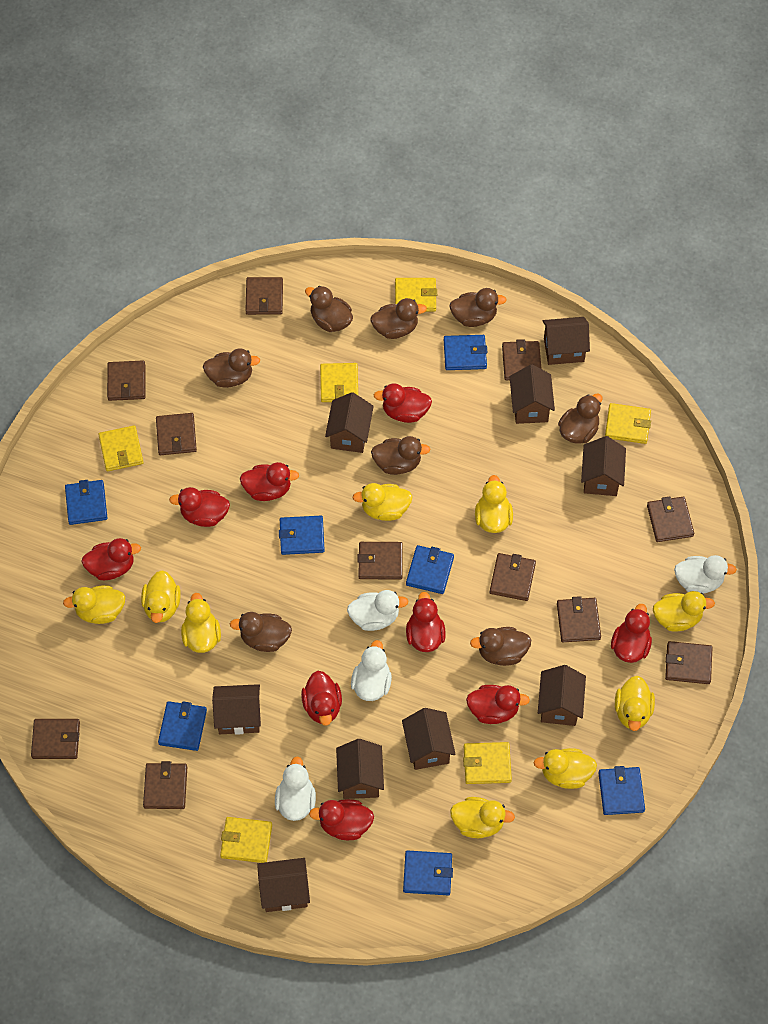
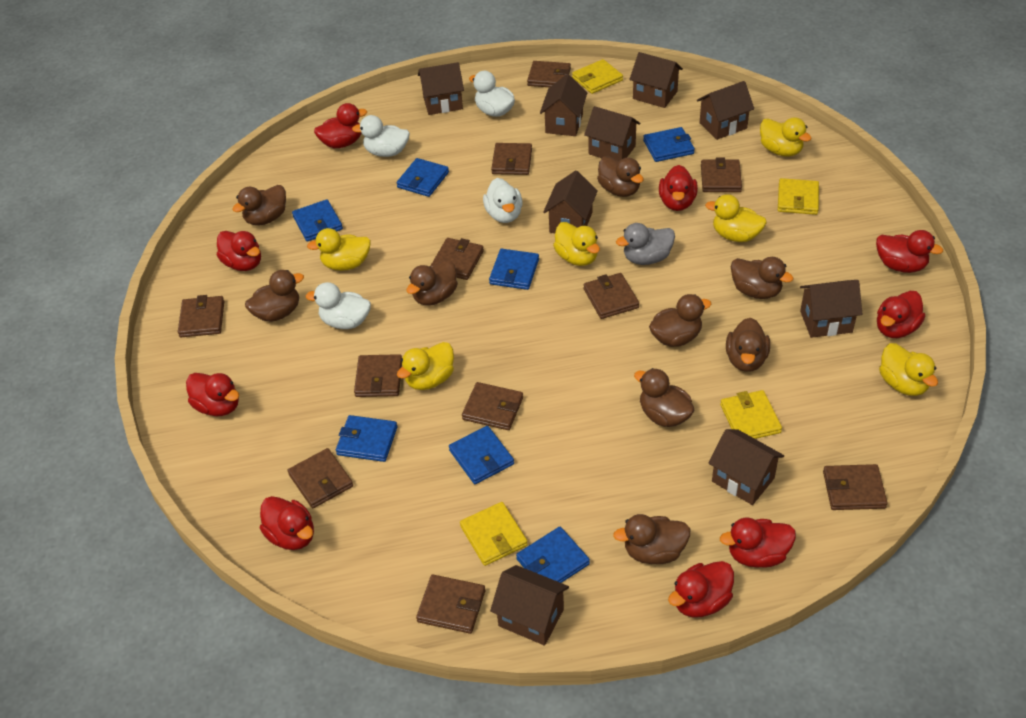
brown duck: 8 -> 9
grey duck: 0 -> 1
yellow duck: 9 -> 6
yellow wallet: 6 -> 4

